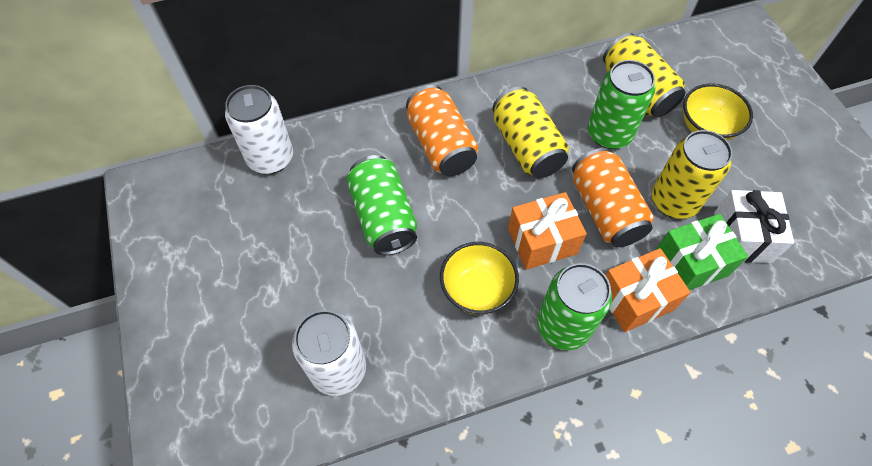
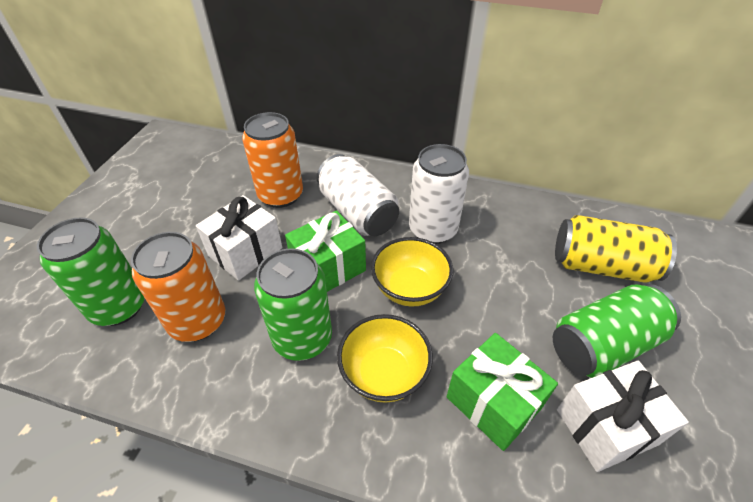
green gift: 1 -> 2
orange gift: 2 -> 0
white gift: 1 -> 2
yellow can: 3 -> 1

